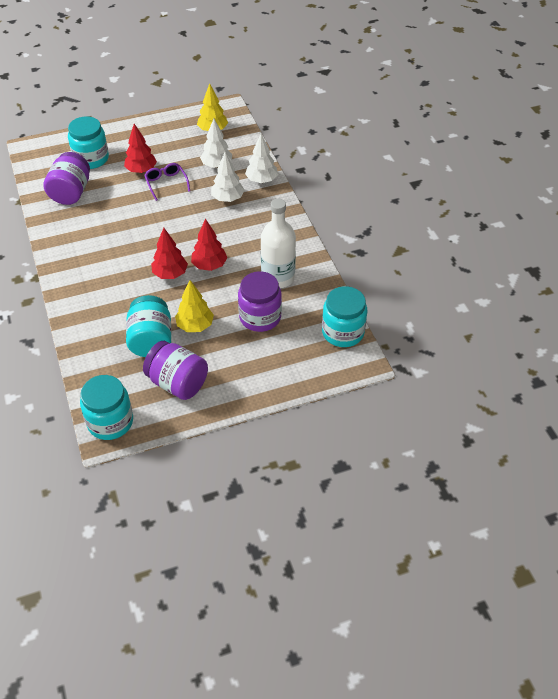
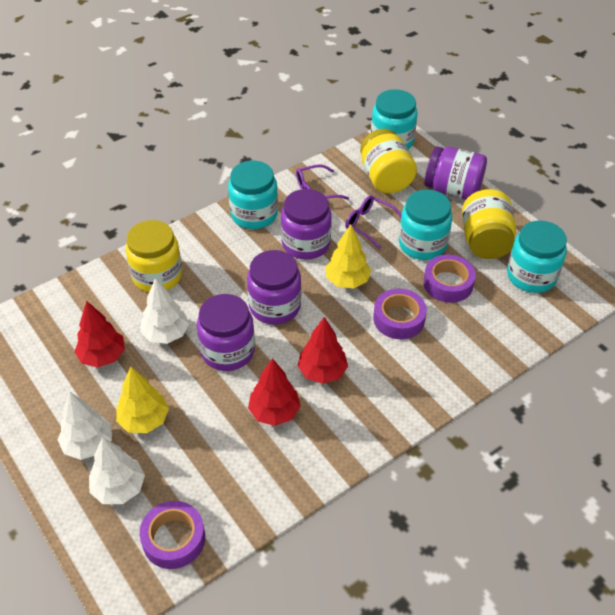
purple glasses: 1 -> 2
purple jar: 3 -> 4
purple tape: 0 -> 3
white bottle: 1 -> 0
yellow jar: 0 -> 3

